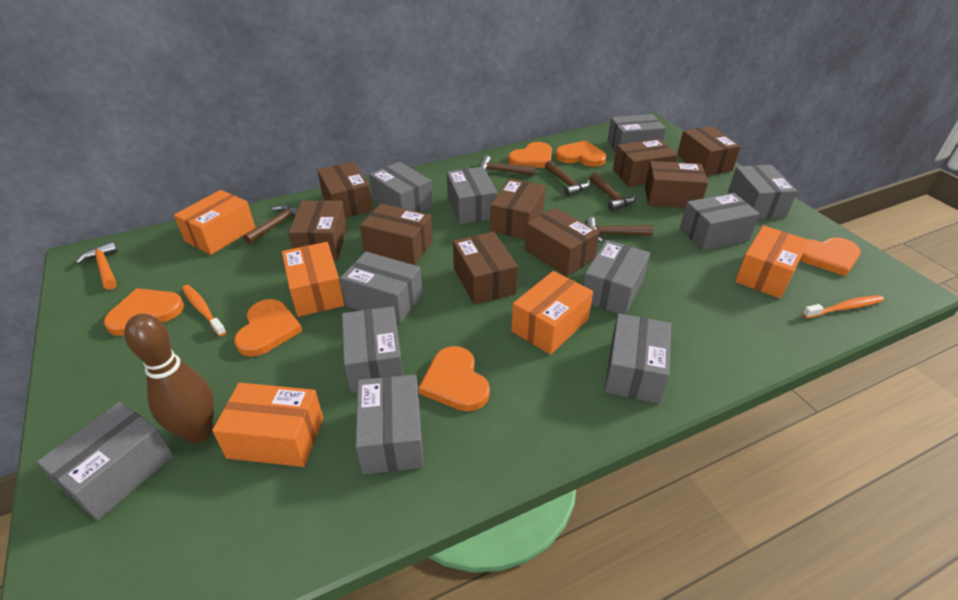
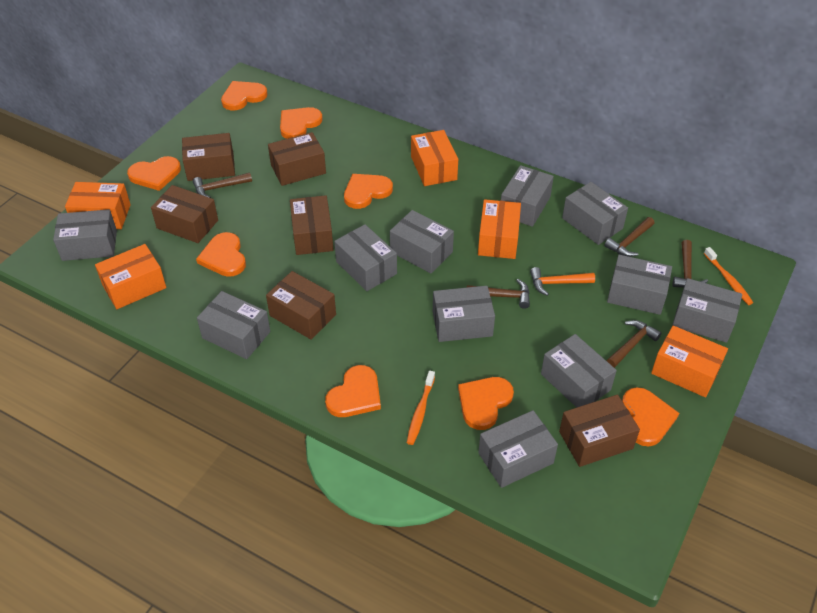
brown bowling pin: 1 -> 0
brown box: 9 -> 6
orange heart: 6 -> 8

